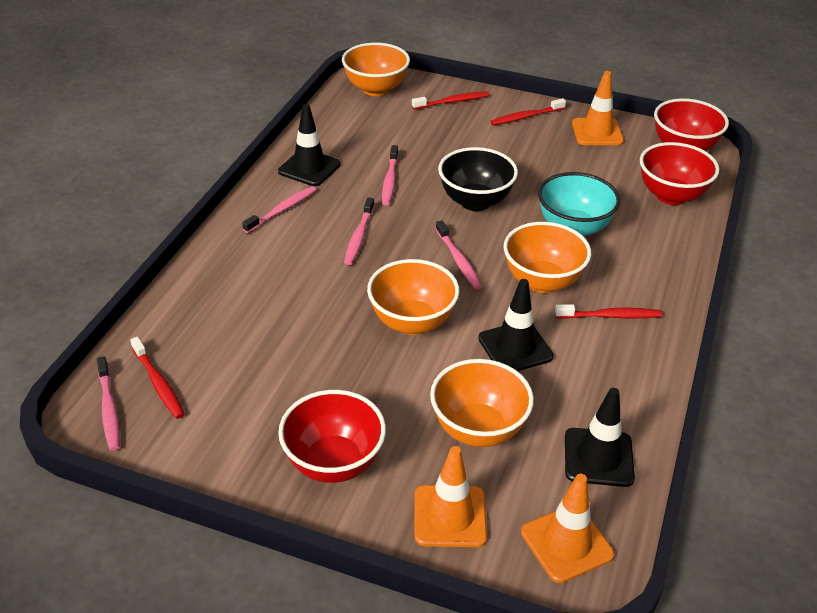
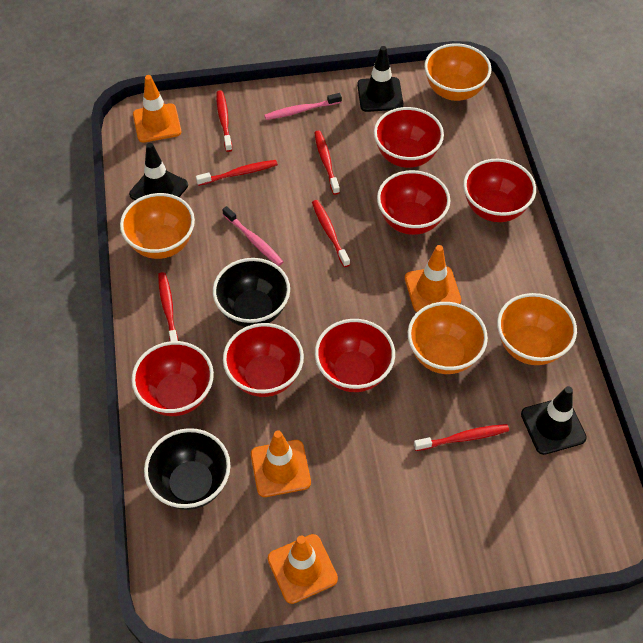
black bowl: 1 -> 2
orange traffic cone: 3 -> 4
pink toothbrush: 5 -> 2
red bowl: 3 -> 6
red toothbrush: 4 -> 6
turquoise bowl: 1 -> 0

